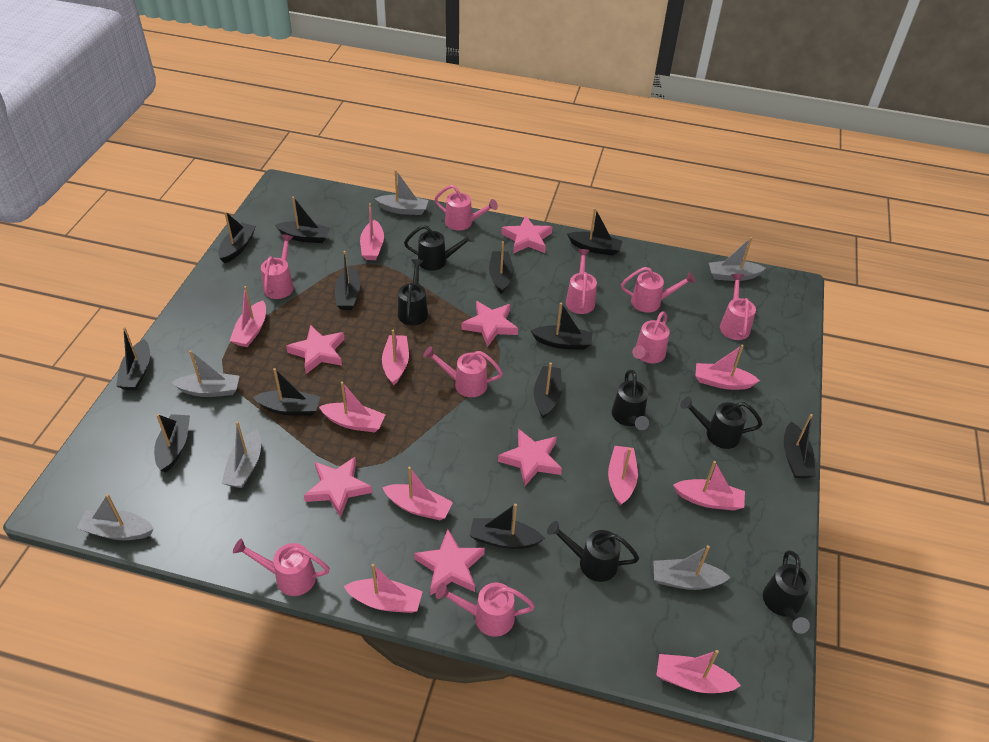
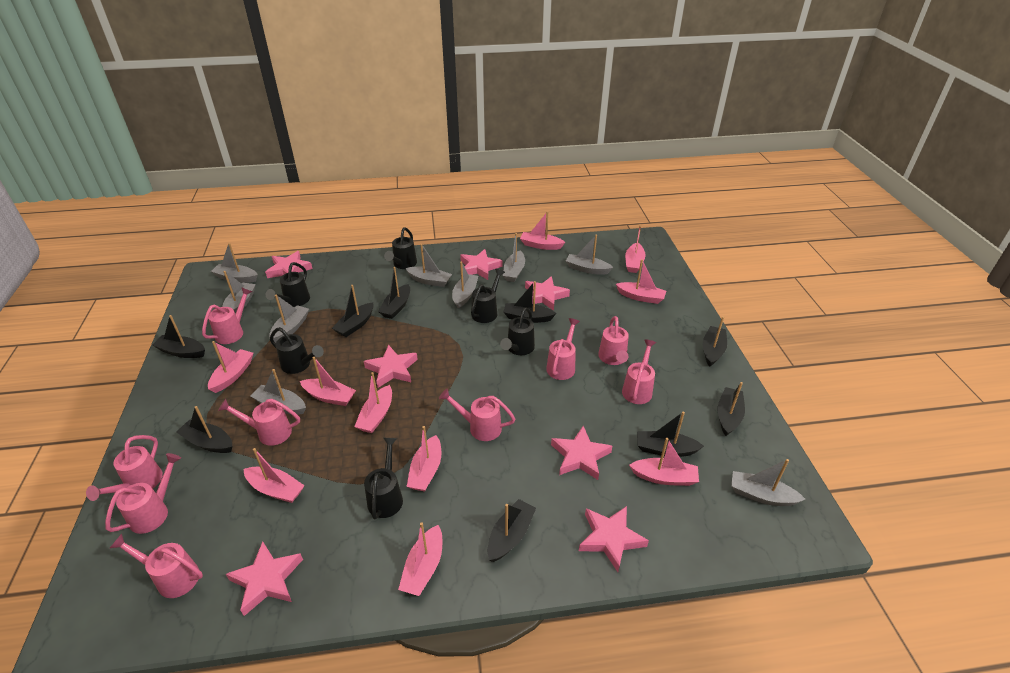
black boat: 12 -> 9
grey boat: 6 -> 9
pink star: 6 -> 7

